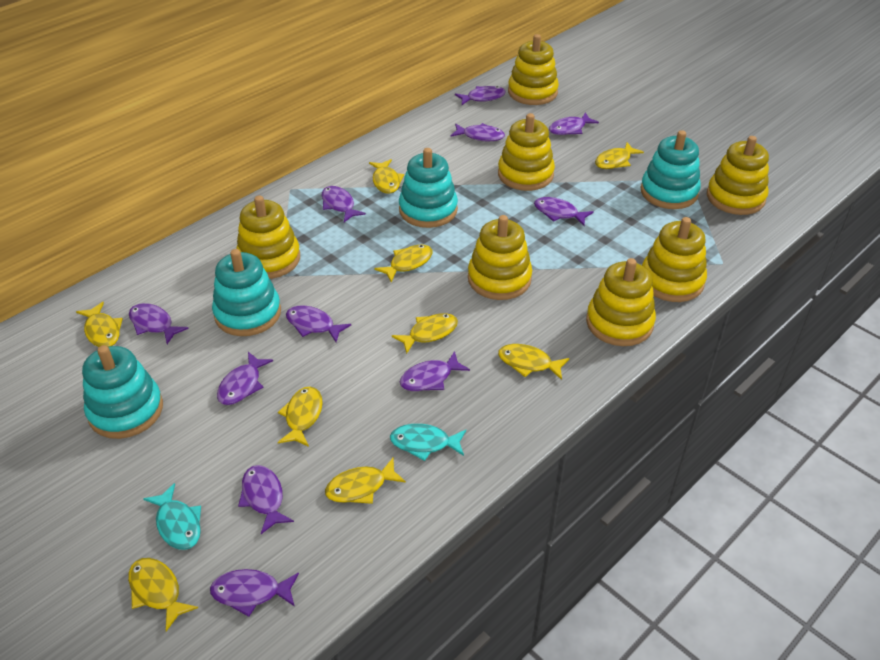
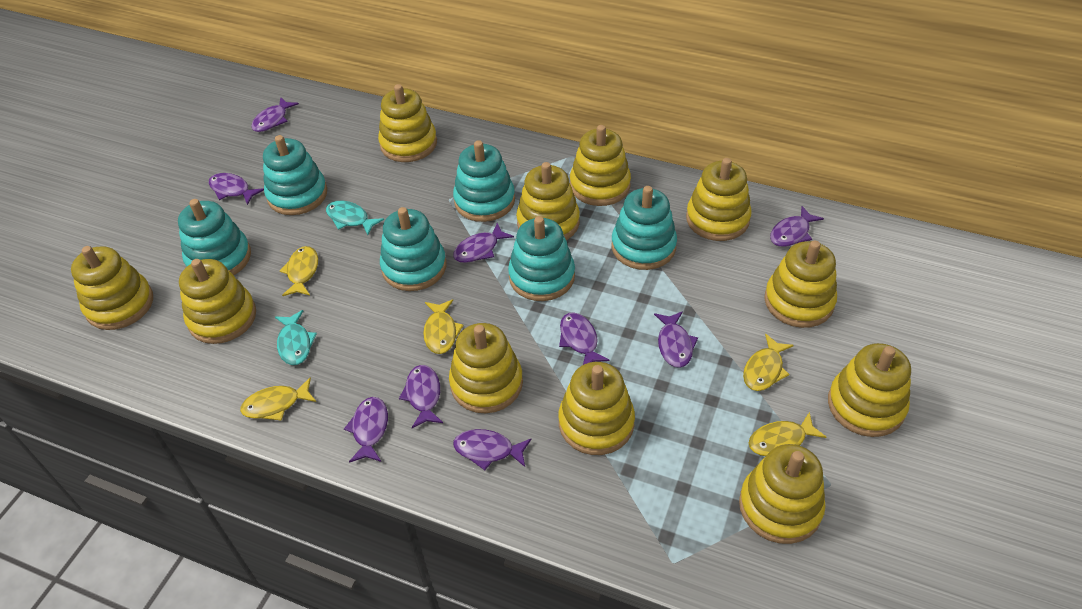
purple fish: 11 -> 9
turquoise stacking toy: 4 -> 6
yellow fish: 9 -> 5
yellow stacking toy: 7 -> 11

